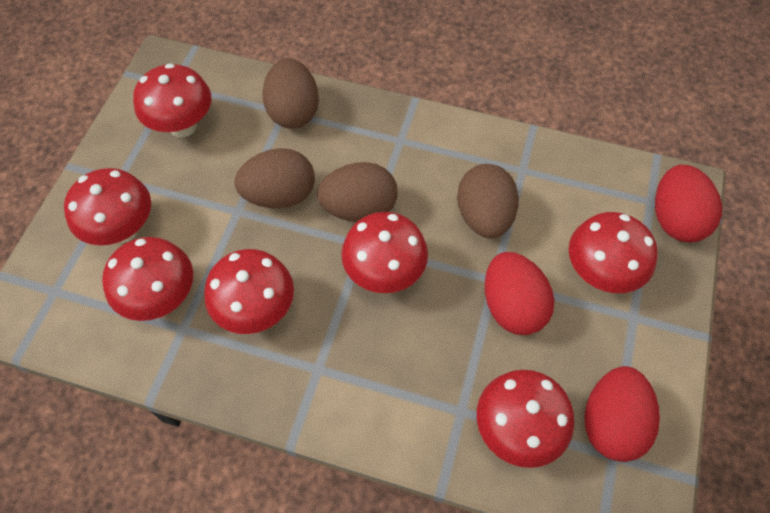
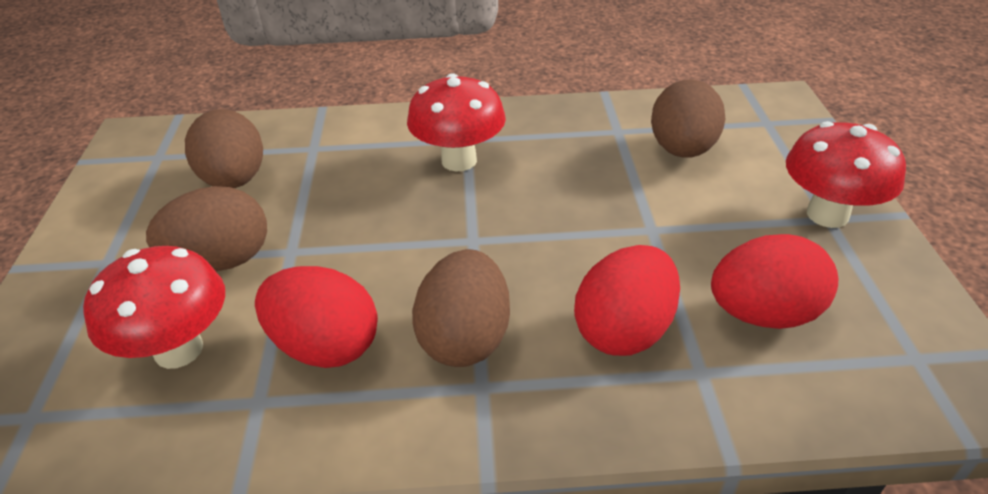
red mushroom: 7 -> 3

